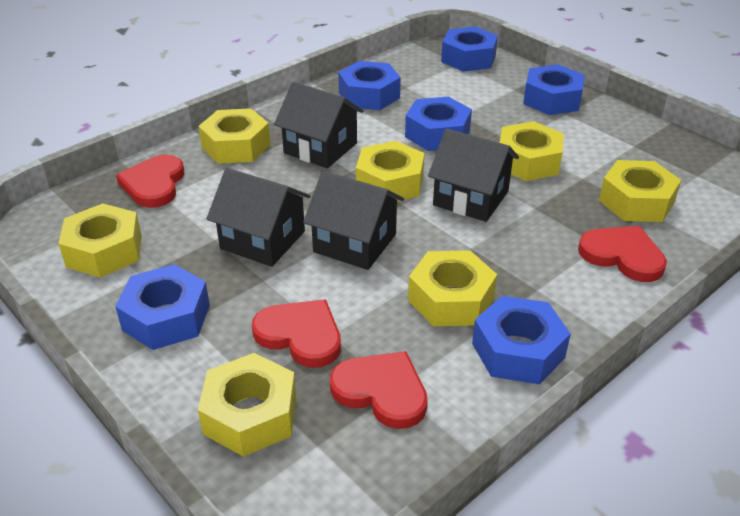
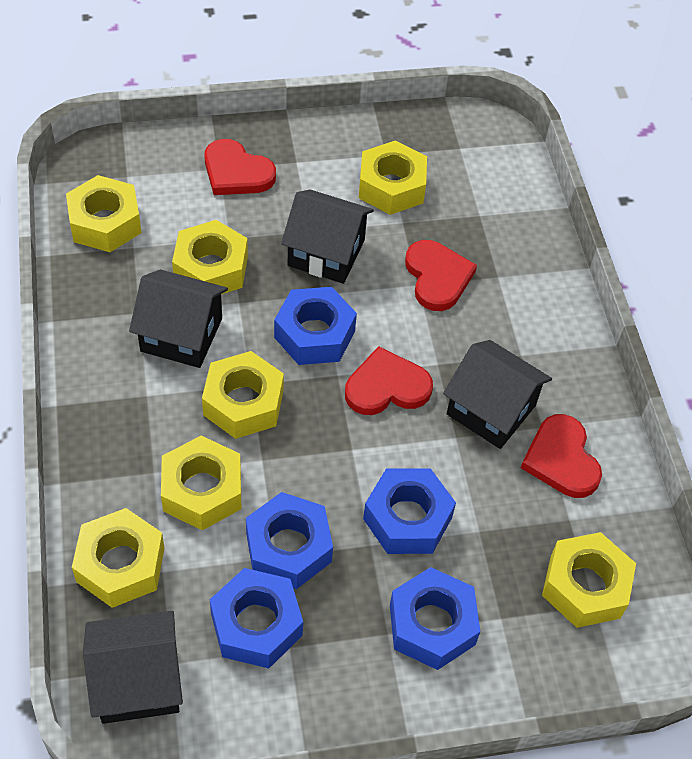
blue nut: 6 -> 5

